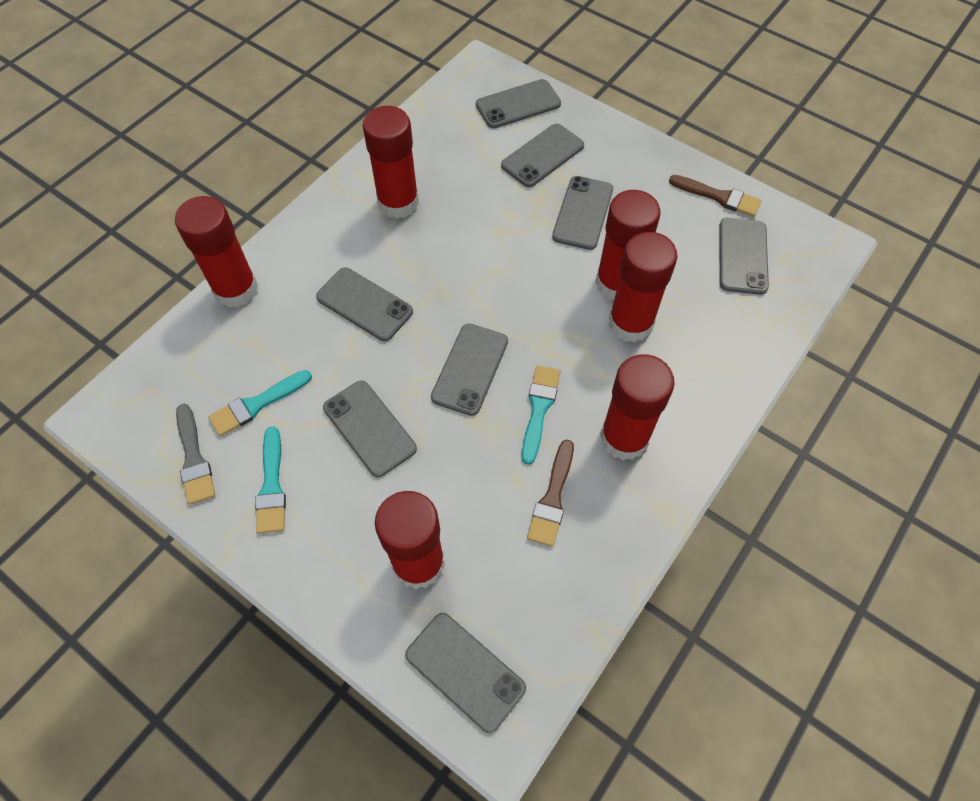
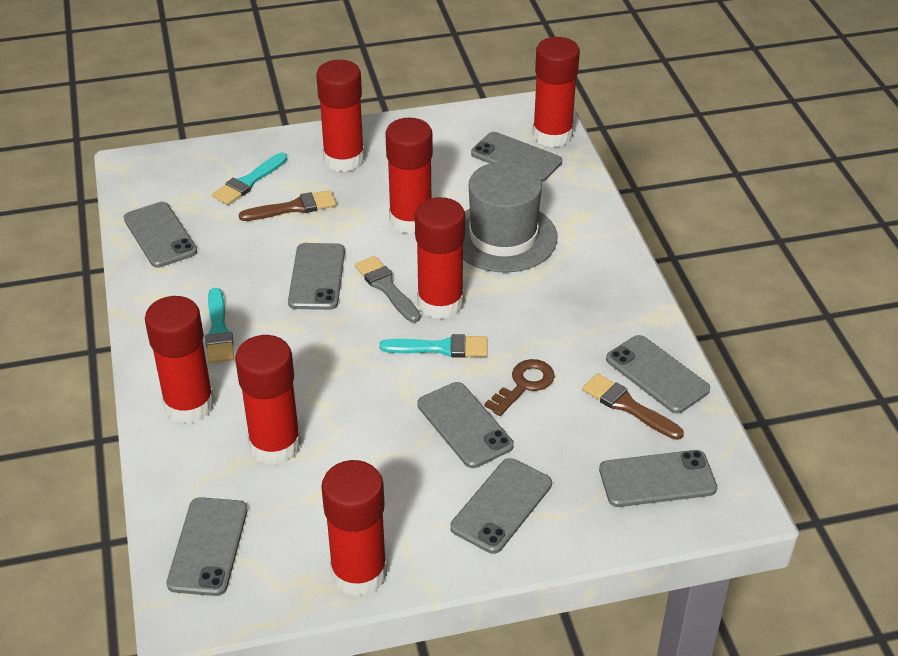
brown key: 0 -> 1
grey hat: 0 -> 1
red glue stick: 6 -> 7

